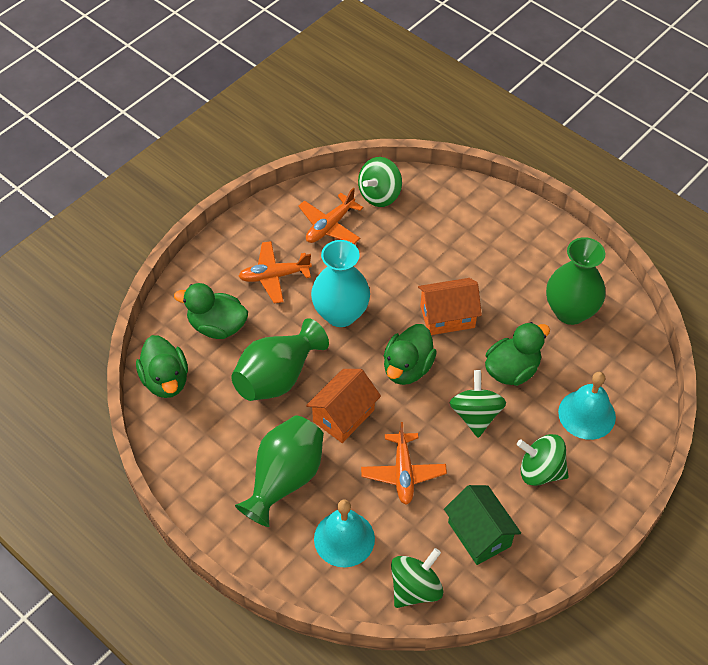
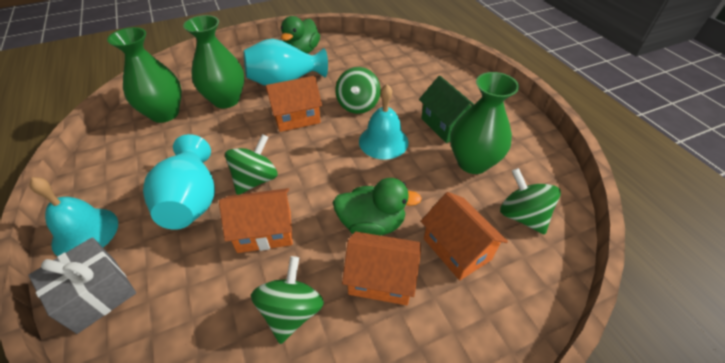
green duck: 4 -> 2
grey gift: 0 -> 1
orange house: 2 -> 4
orange plane: 3 -> 0
turquoise vase: 1 -> 2

